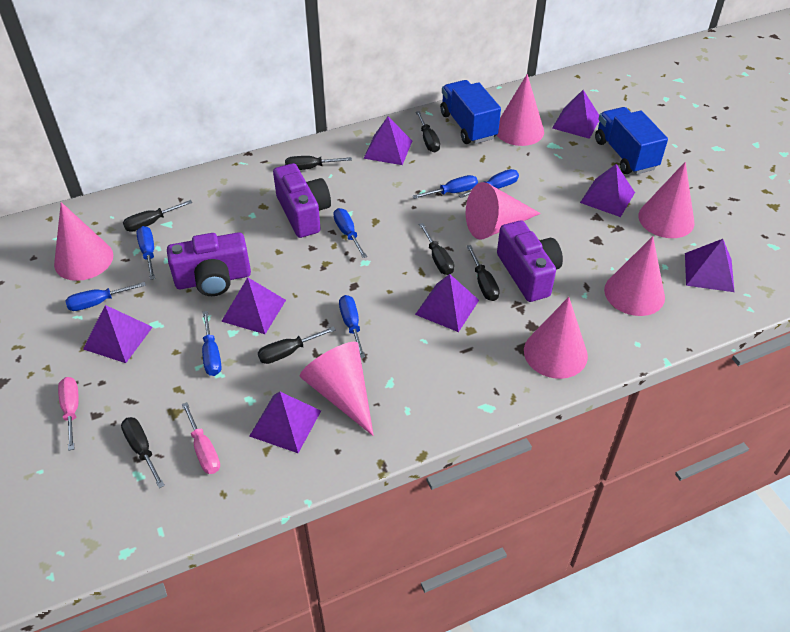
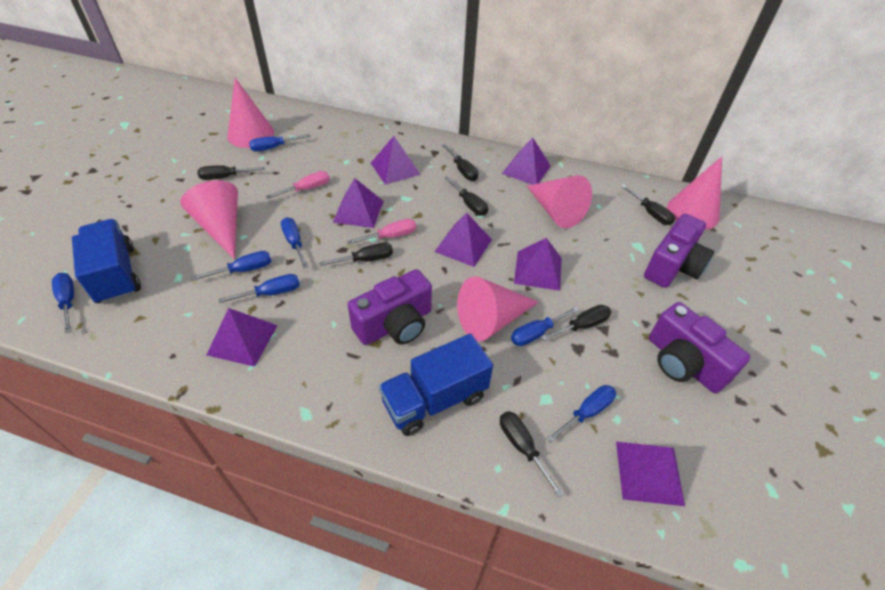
pink cone: 7 -> 5
purple pyramid: 8 -> 7

